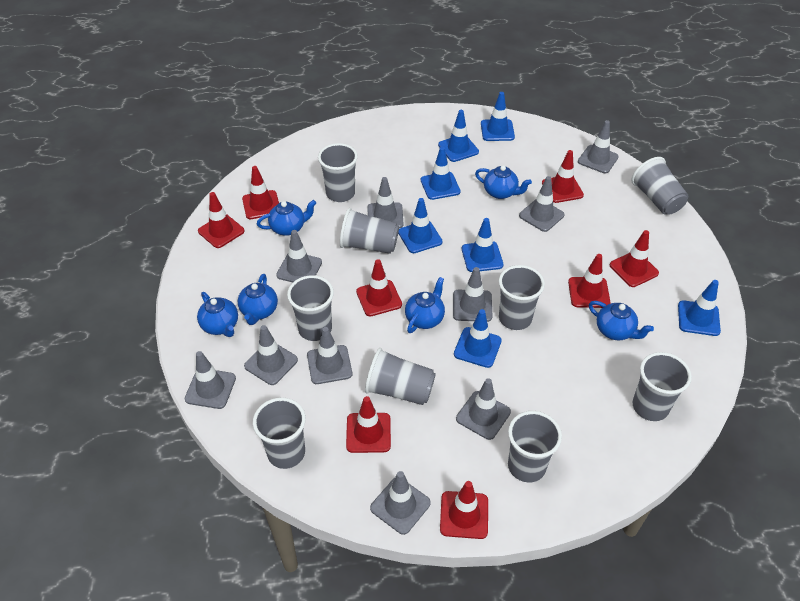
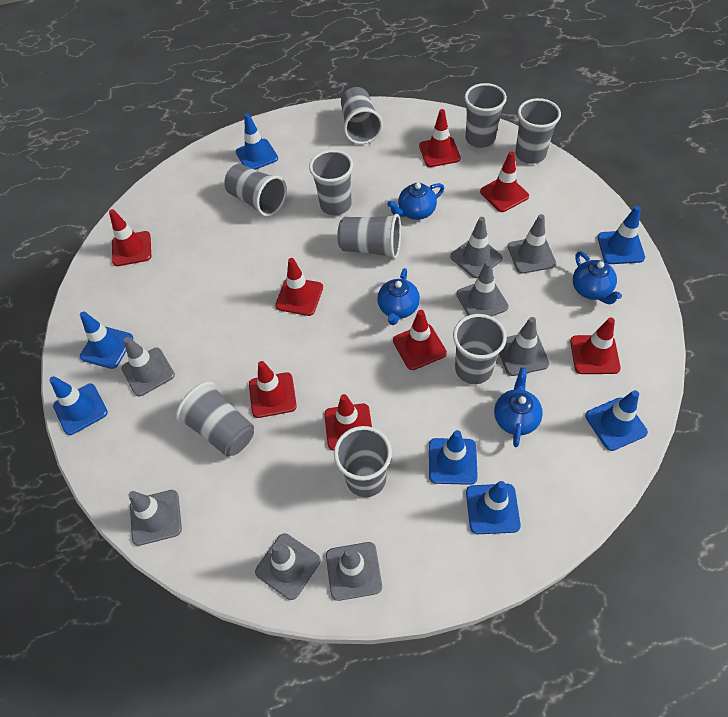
blue teapot: 6 -> 4
grey traffic cone: 10 -> 8

